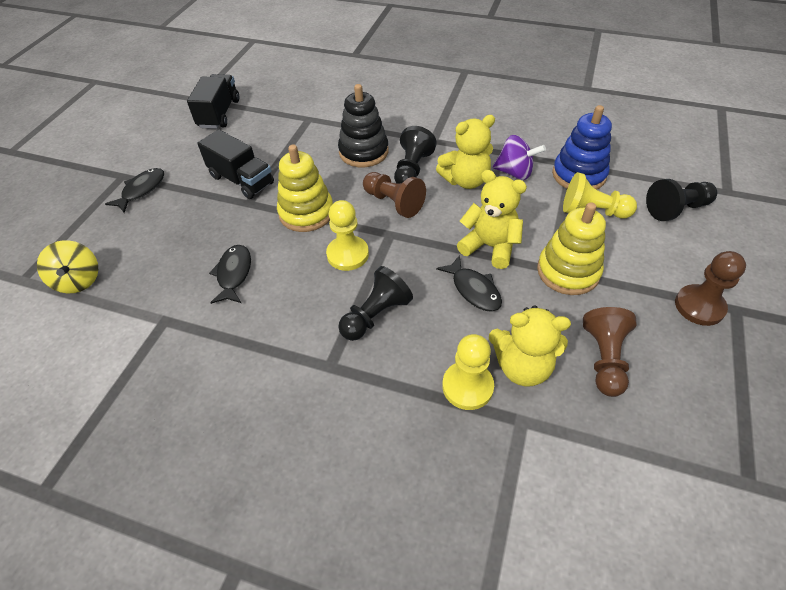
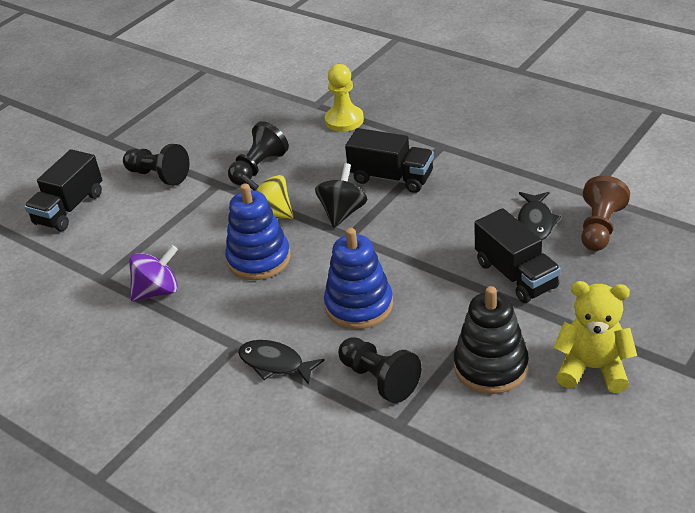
black fish: 3 -> 2
black spinning top: 0 -> 1
black truck: 2 -> 3
blue stacking toy: 1 -> 2
brown pawn: 3 -> 1
yellow pawn: 3 -> 1
yellow stacking toy: 2 -> 0
yellow teddy bear: 3 -> 1

